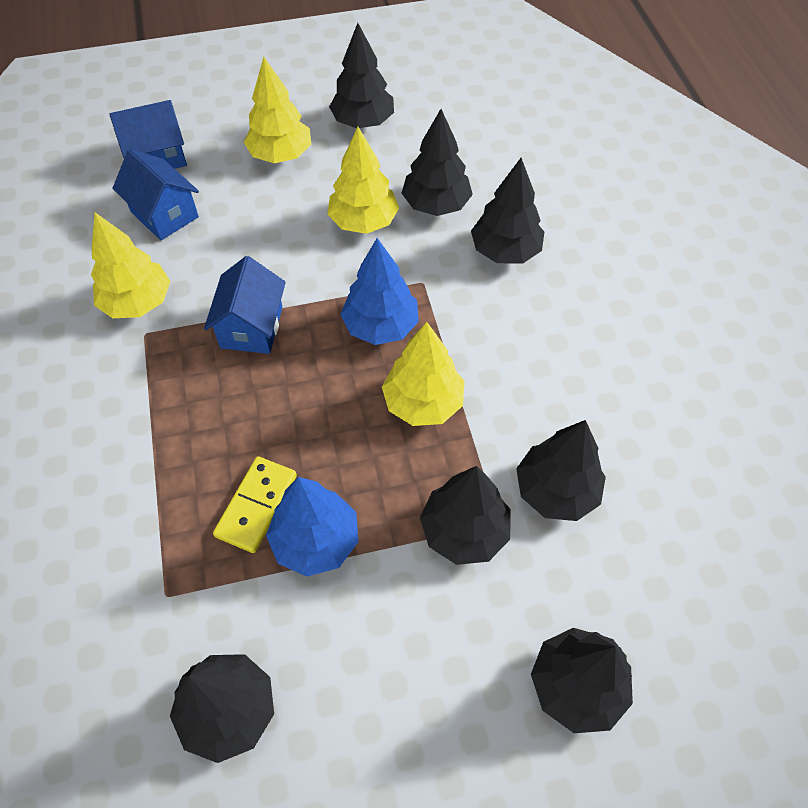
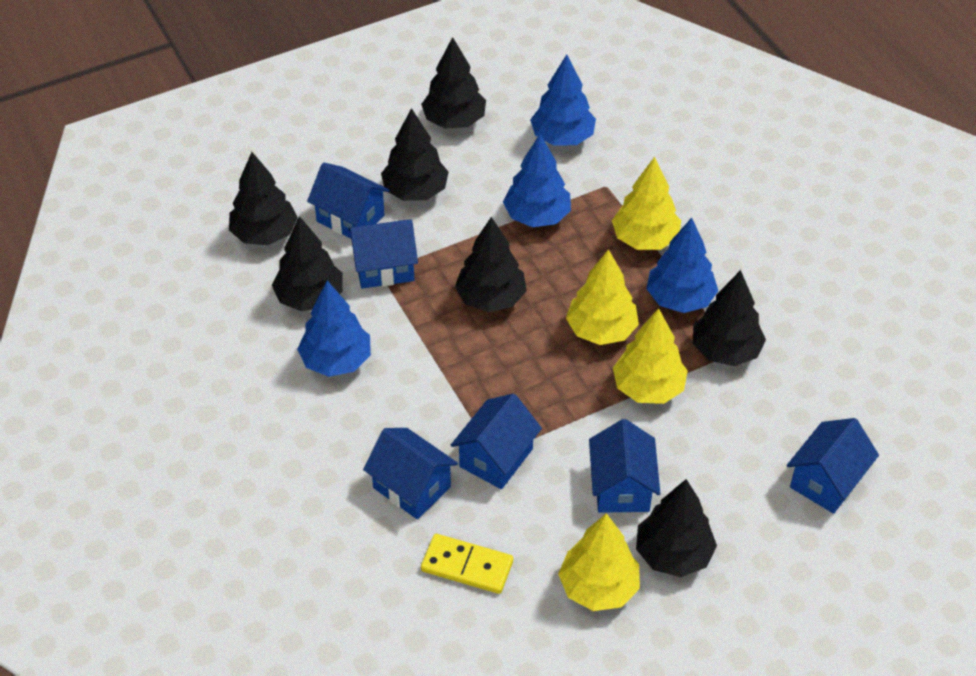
blue house: 3 -> 6
blue tree: 2 -> 4

